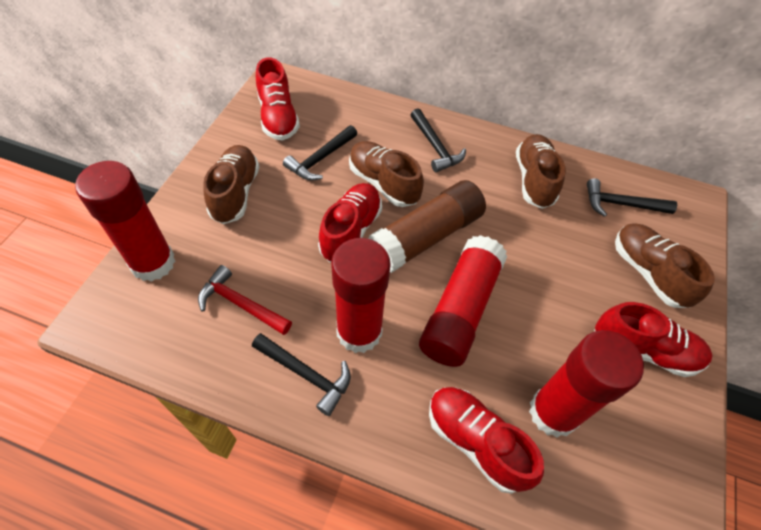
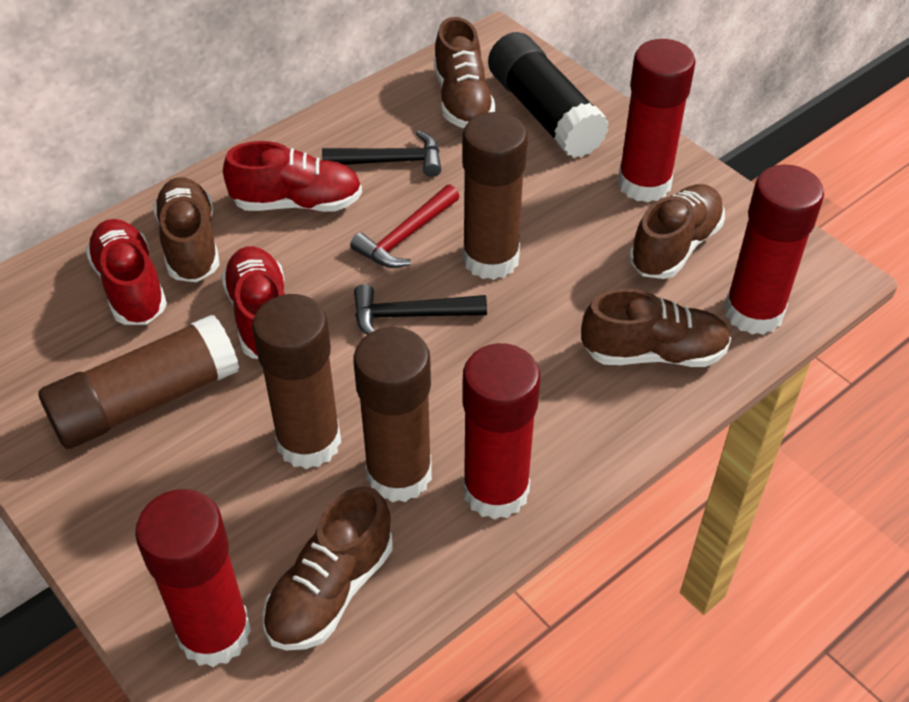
black glue stick: 0 -> 1
black hammer: 4 -> 2
brown glue stick: 1 -> 4
brown shoe: 4 -> 5
red shoe: 4 -> 3

